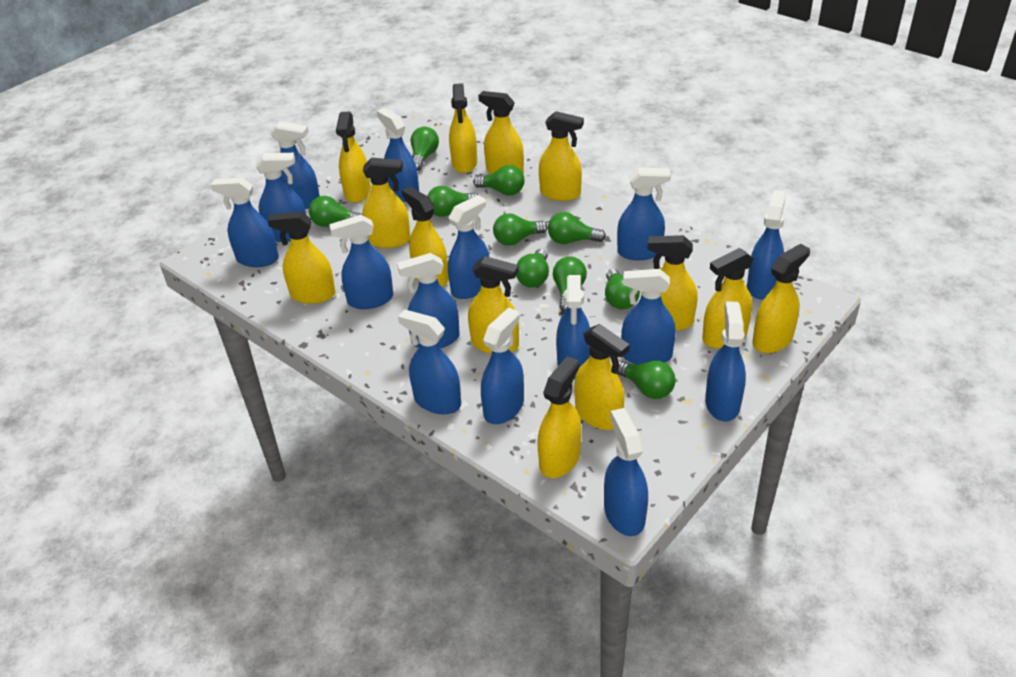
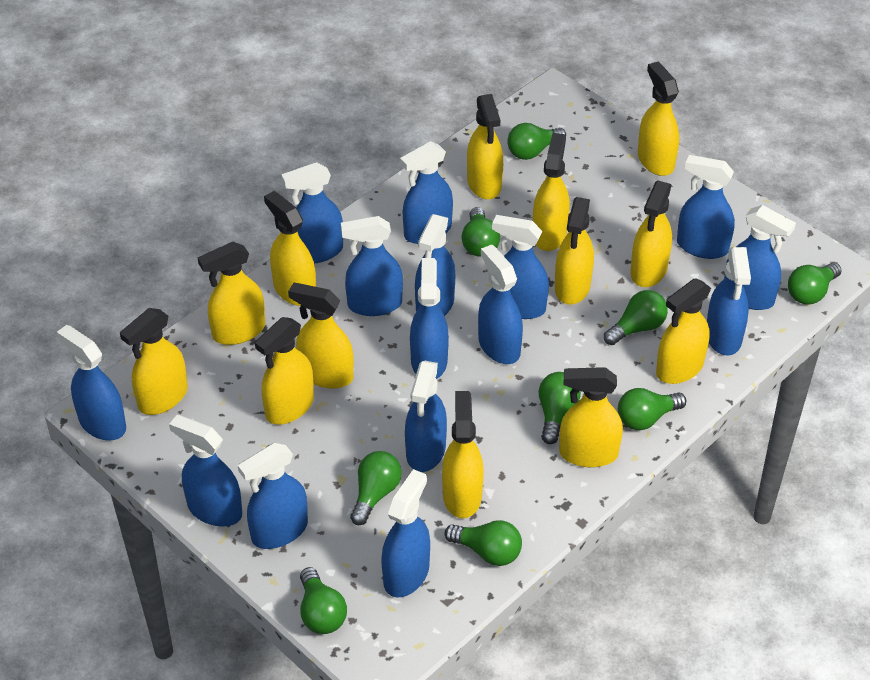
green light bulb: 10 -> 9

